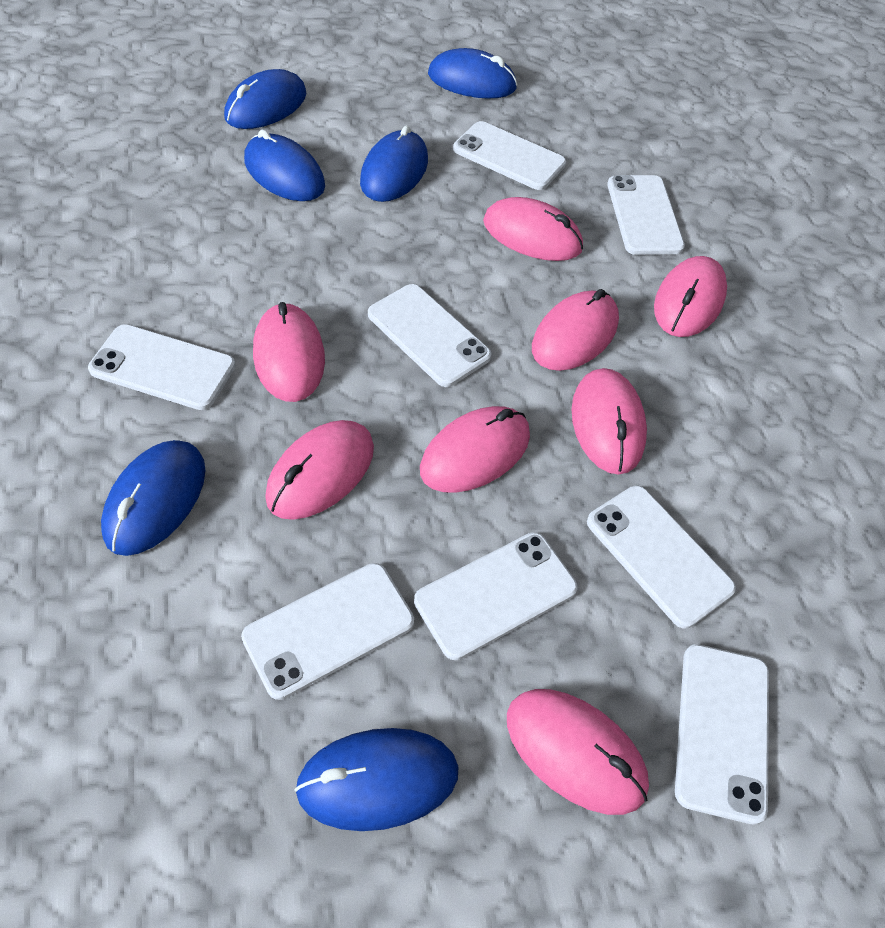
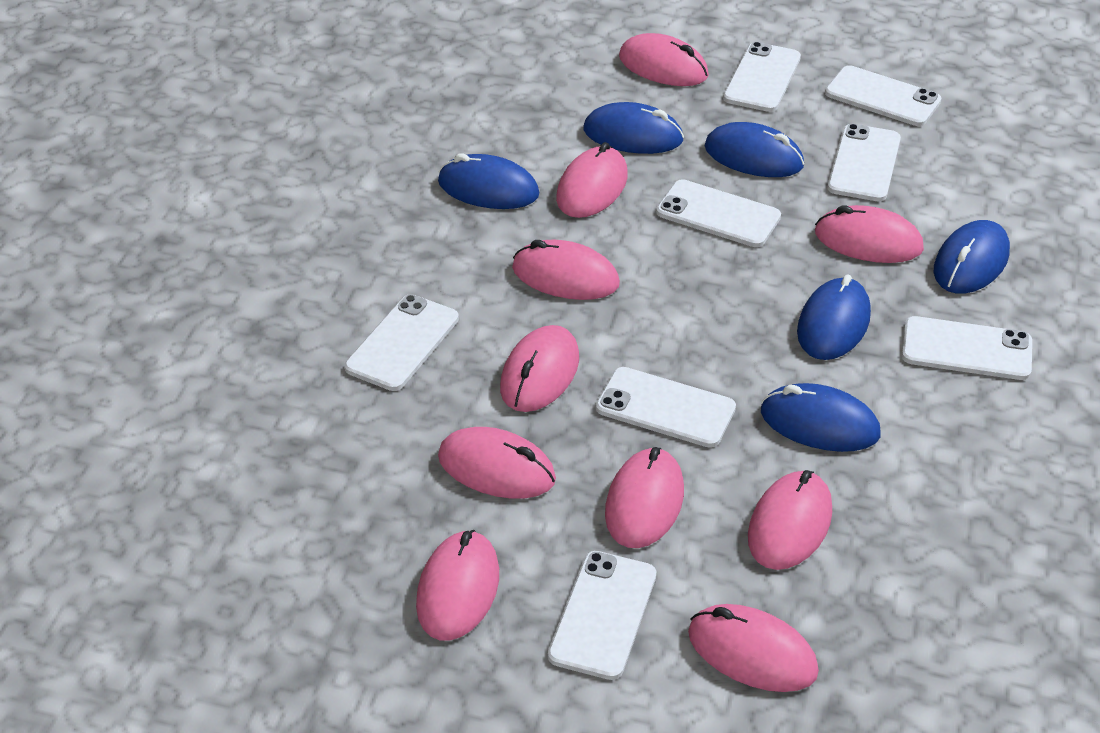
pink mouse: 8 -> 10

